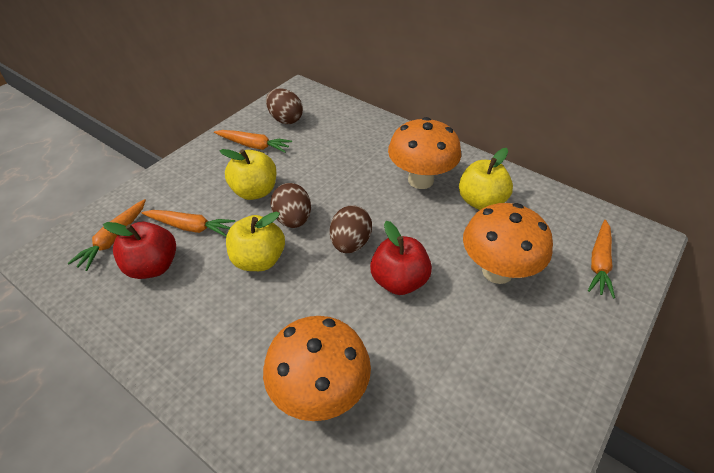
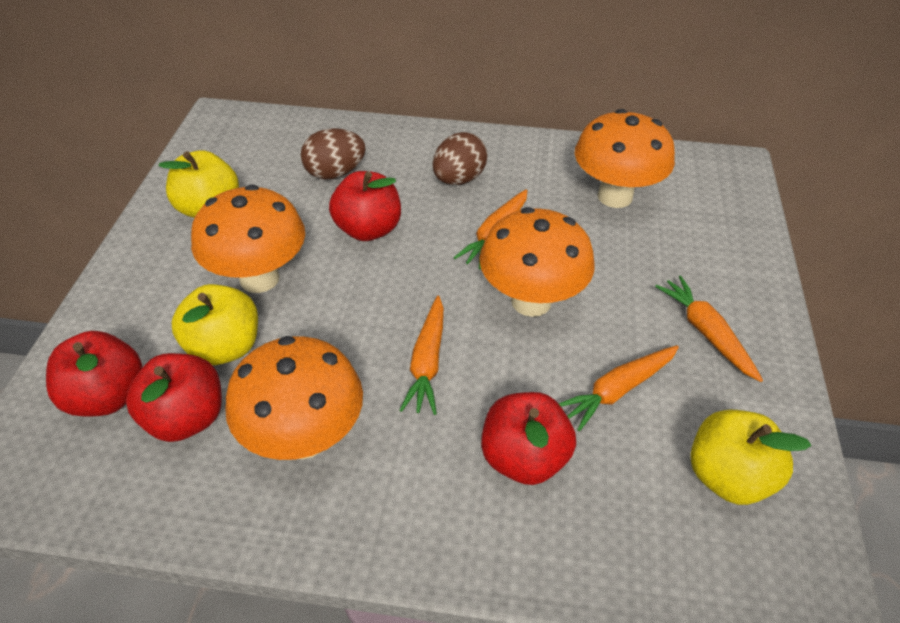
brown egg: 3 -> 2
orange mushroom: 3 -> 4
red apple: 2 -> 4

